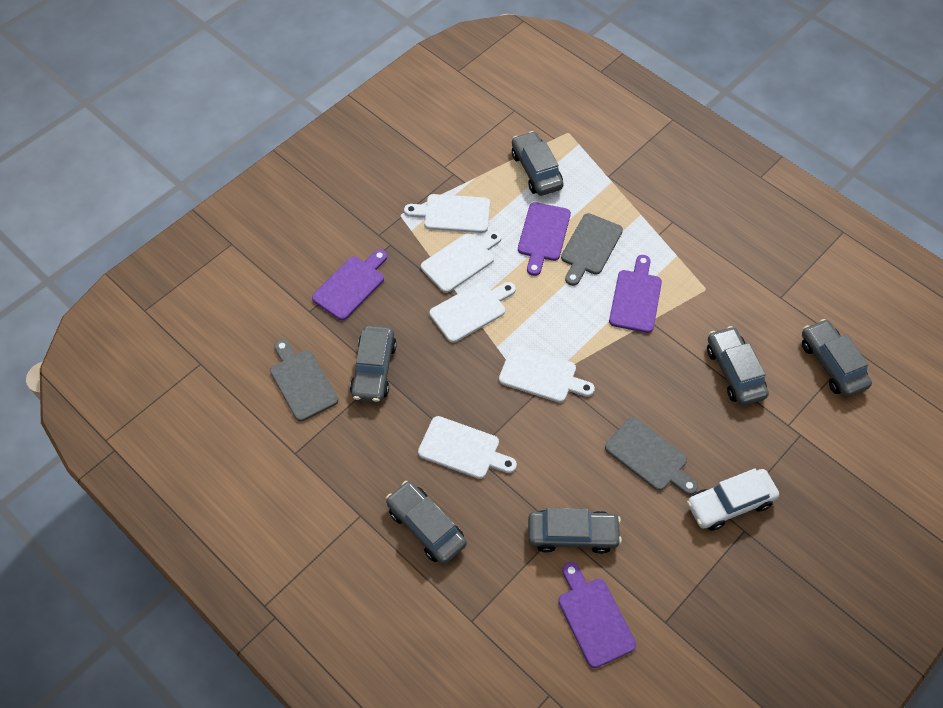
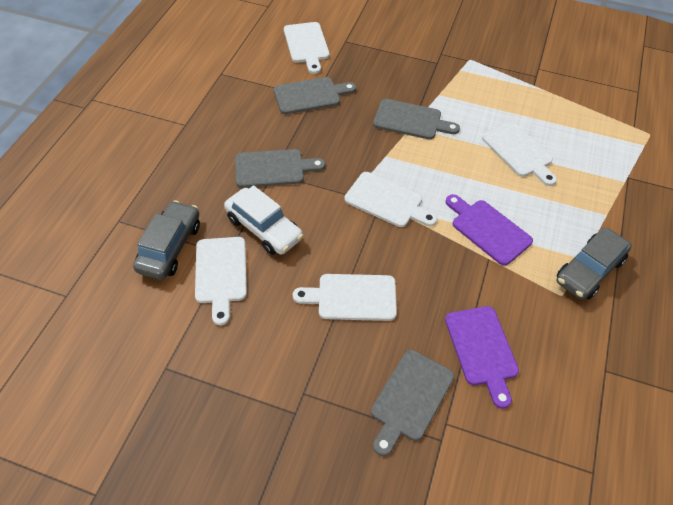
grey car: 6 -> 2
grey cutting board: 3 -> 4
purple cutting board: 4 -> 2

